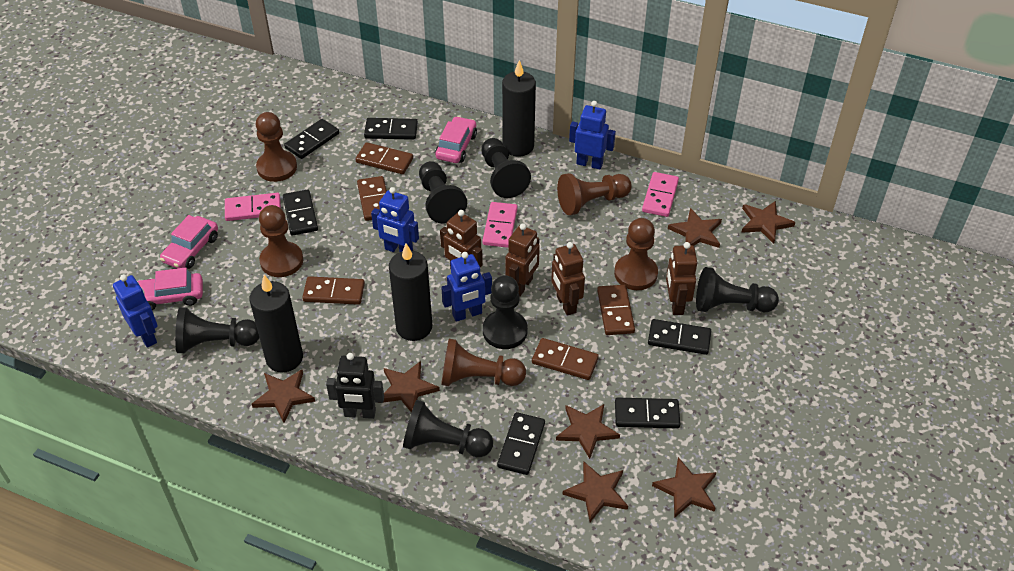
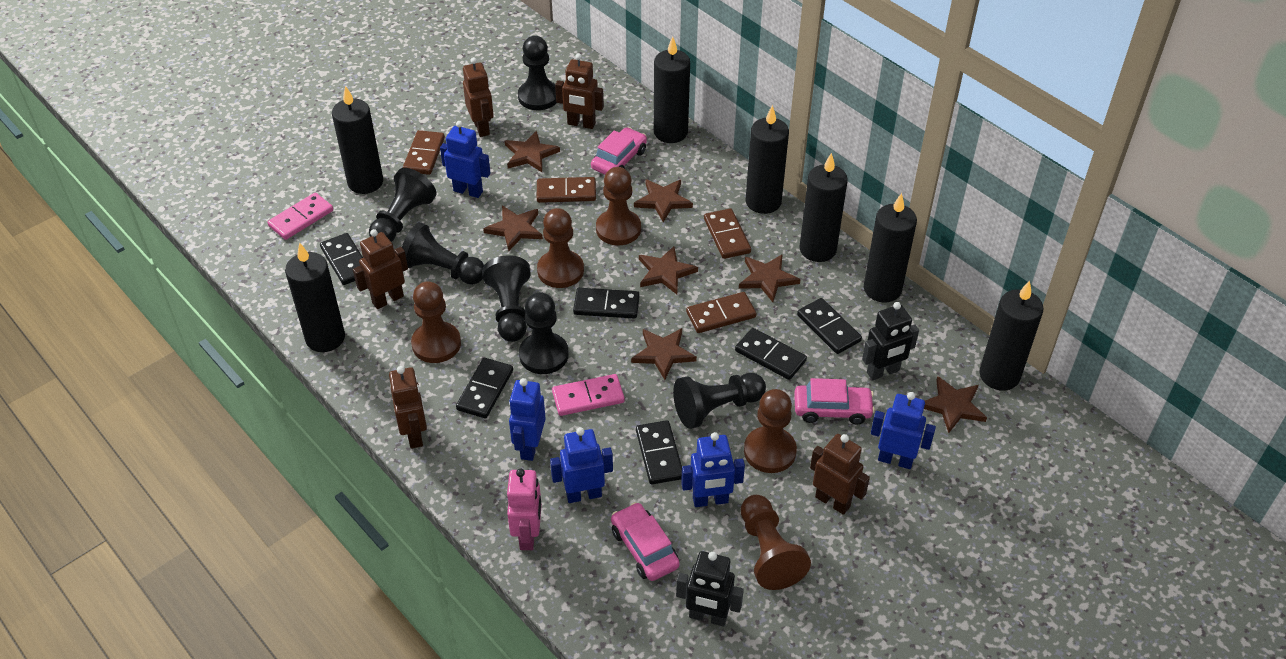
black candle: 3 -> 7
black robot: 1 -> 2
blue robot: 4 -> 5
brown domino: 5 -> 4
brown robot: 4 -> 5
pink domino: 3 -> 2
pink robot: 0 -> 1

